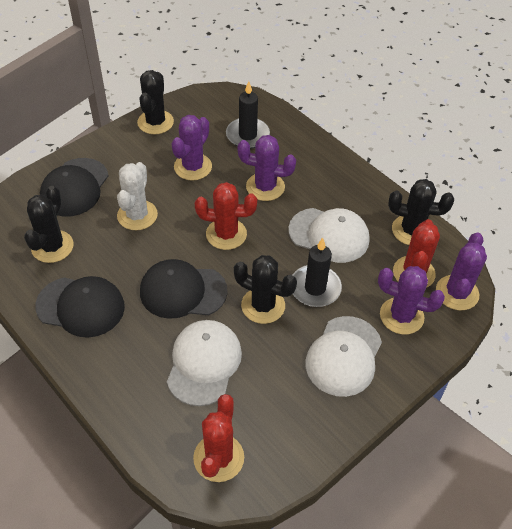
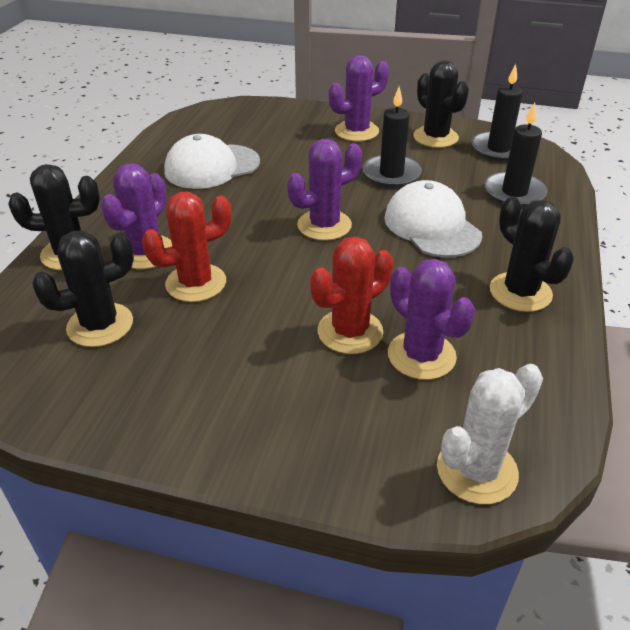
black candle: 2 -> 3
black cap: 3 -> 0
red cactus: 3 -> 2
white cap: 3 -> 2

